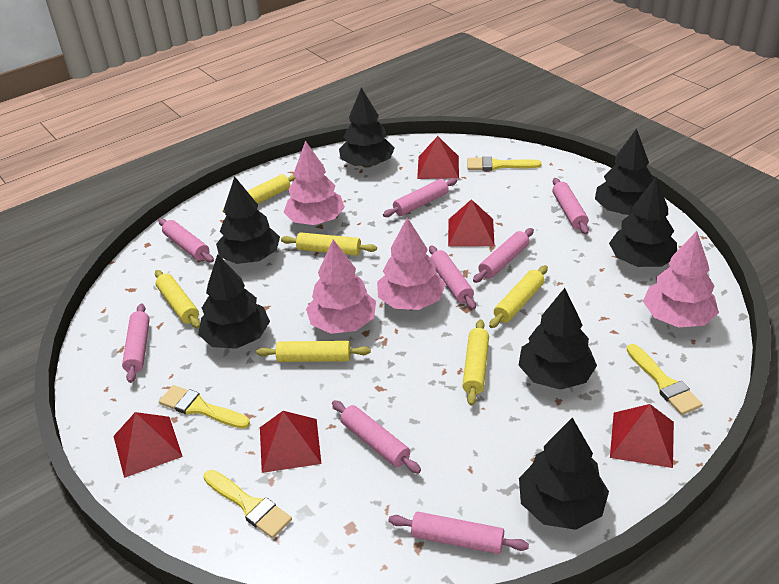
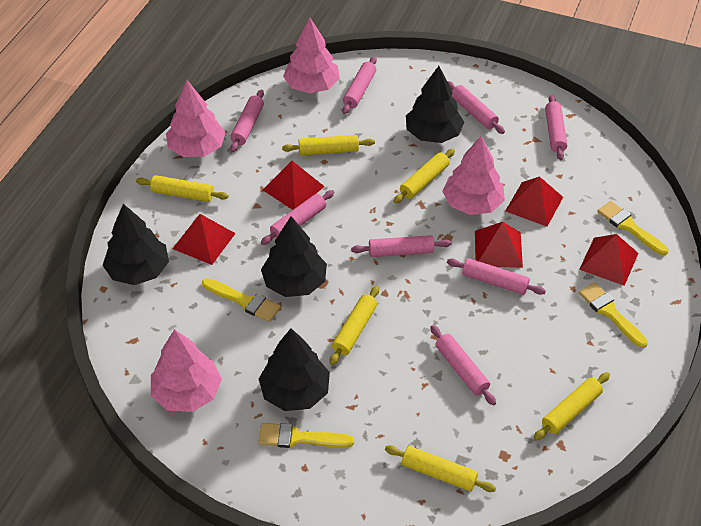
black tree: 7 -> 4

